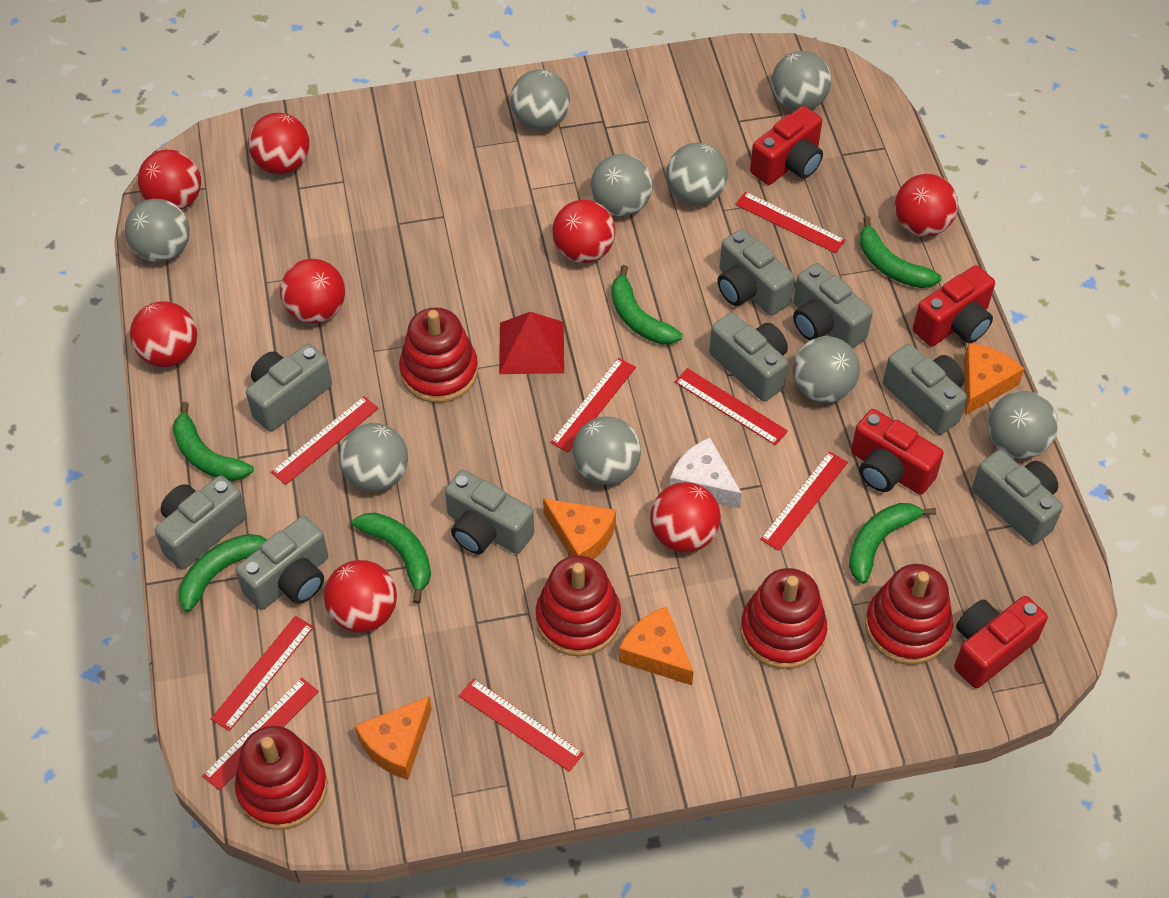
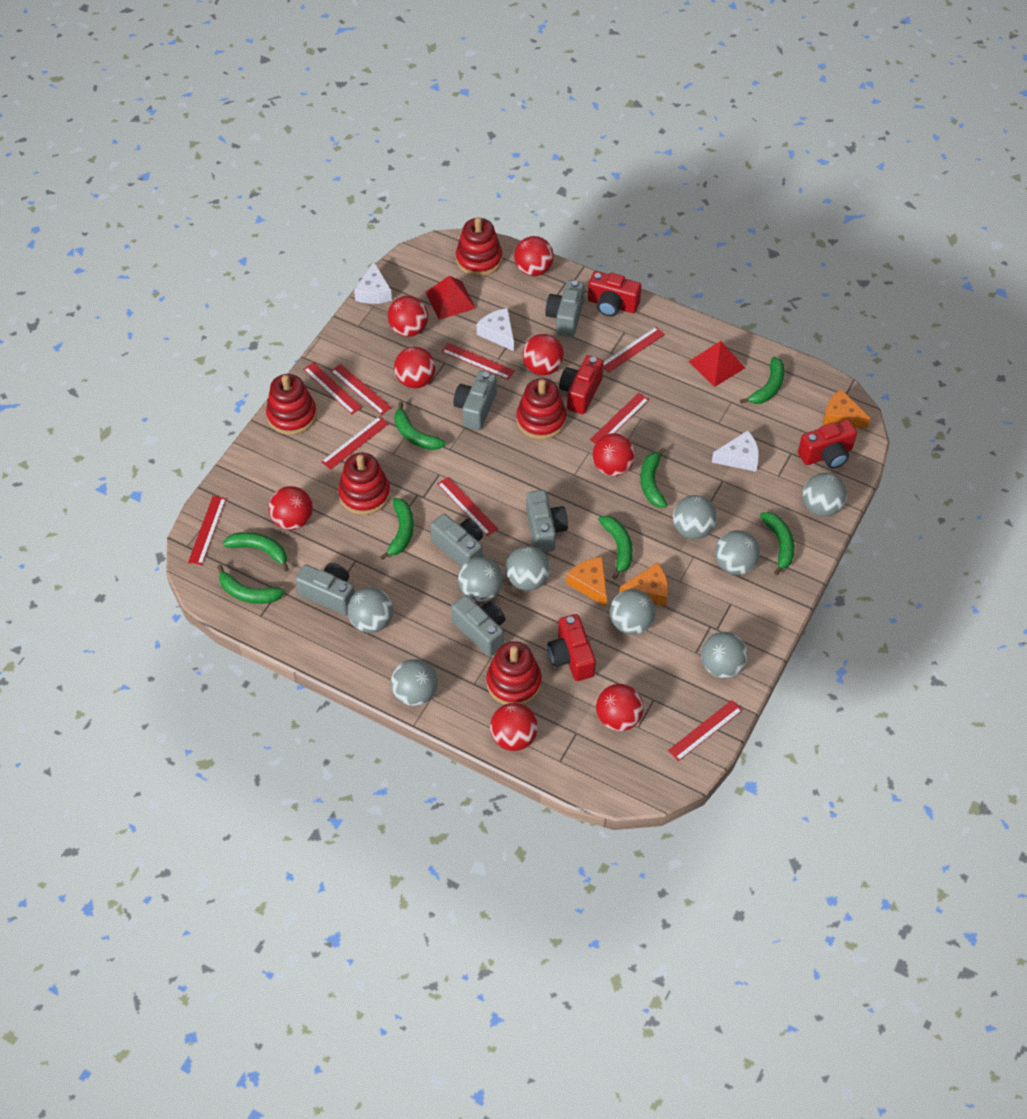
green banana: 6 -> 8
grey camera: 9 -> 6
orange cheese: 4 -> 3
red pyramid: 1 -> 2
red ruler: 8 -> 9
white cheese: 1 -> 3

